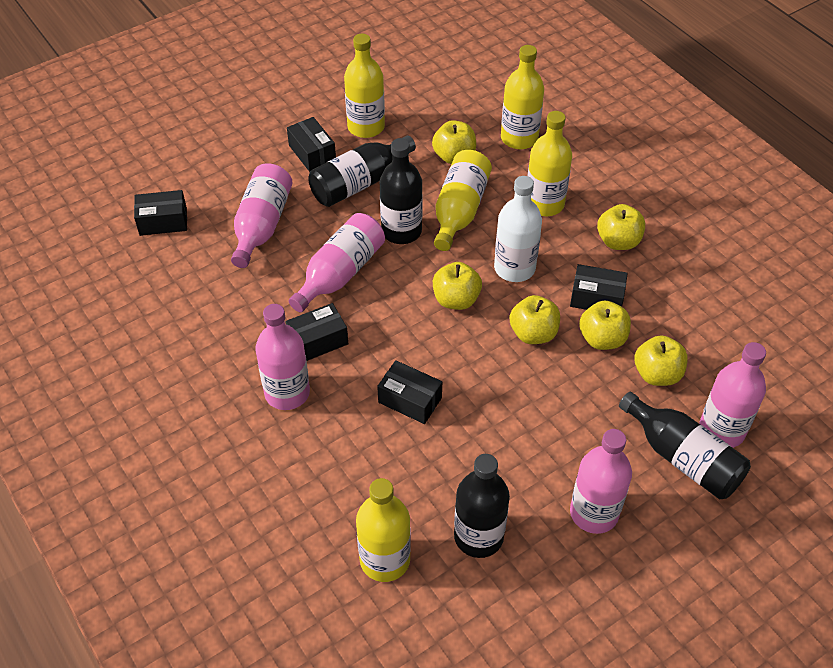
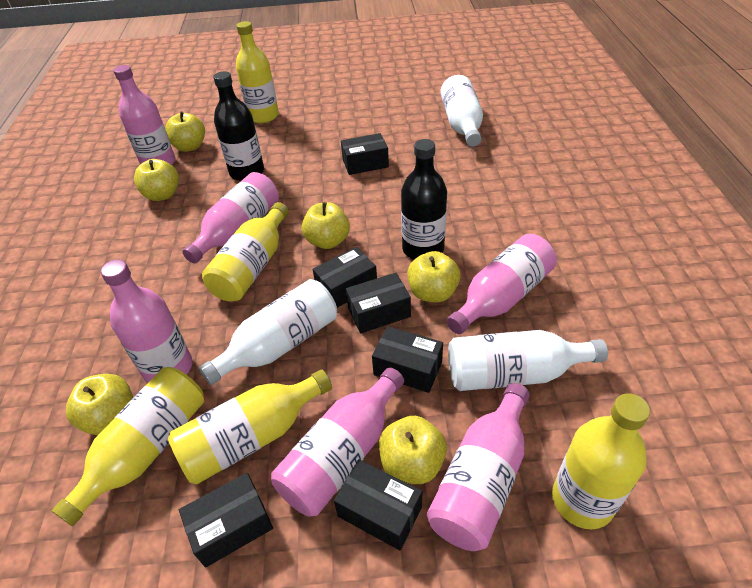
black bottle: 4 -> 2
black box: 5 -> 6
pink bottle: 5 -> 6
white bottle: 1 -> 3

